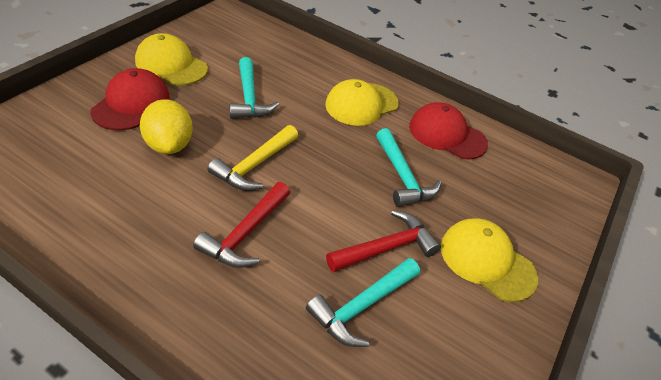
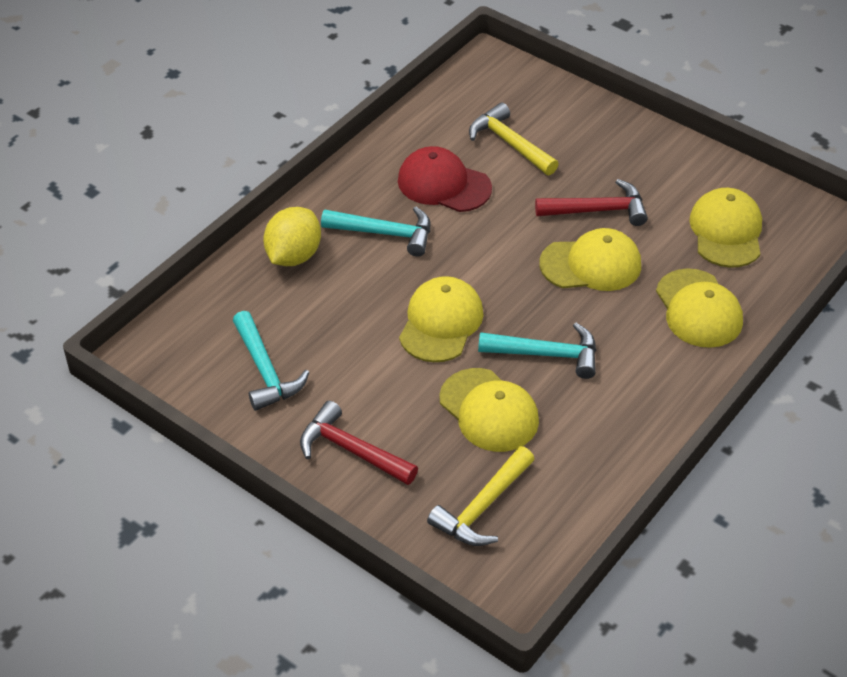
red cap: 2 -> 1
yellow cap: 3 -> 5
yellow hammer: 1 -> 2

